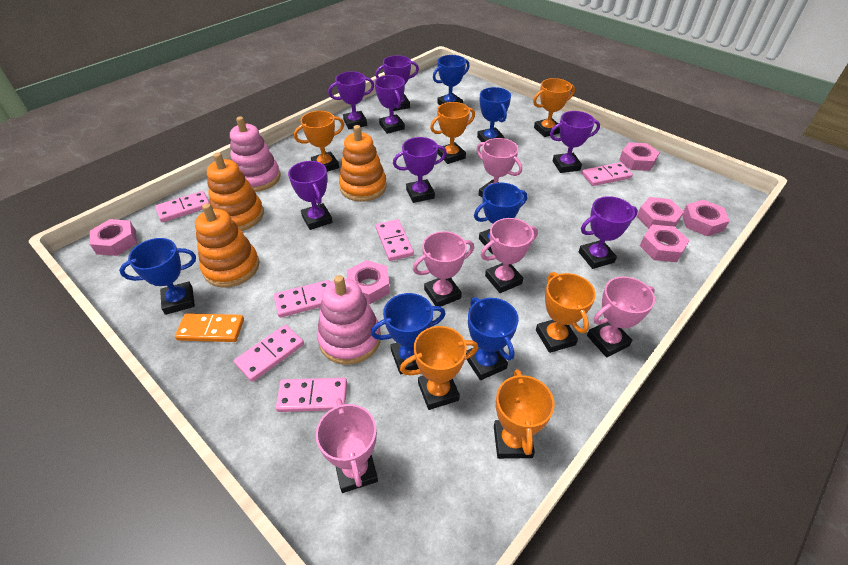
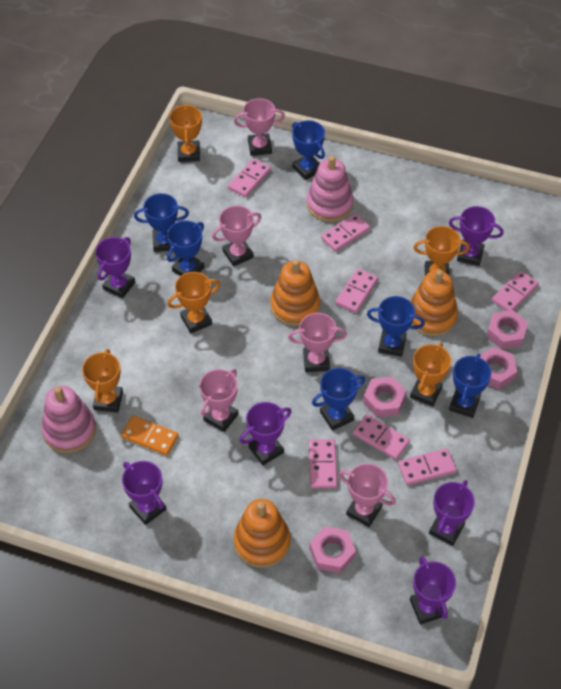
orange trophy: 6 -> 5
pink domino: 6 -> 7
pink nut: 6 -> 4
purple trophy: 7 -> 6

